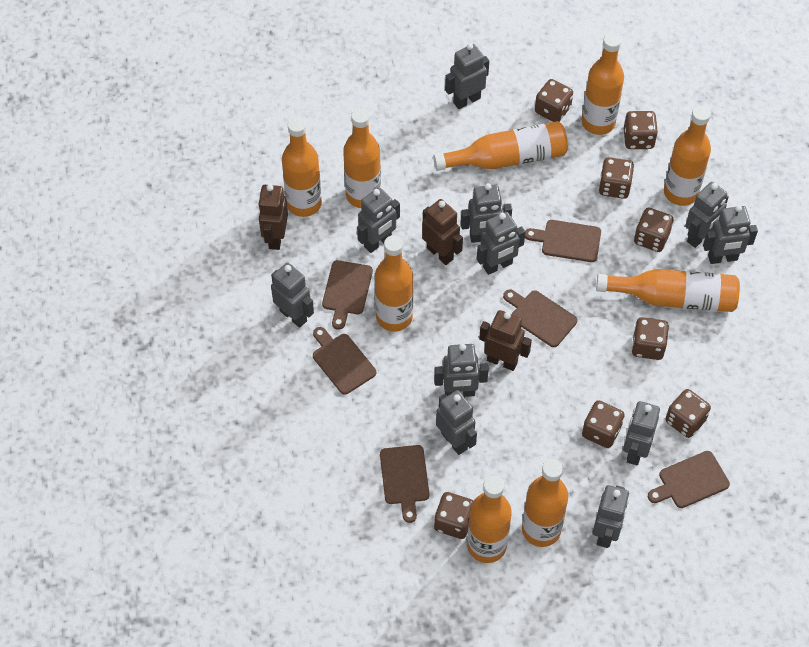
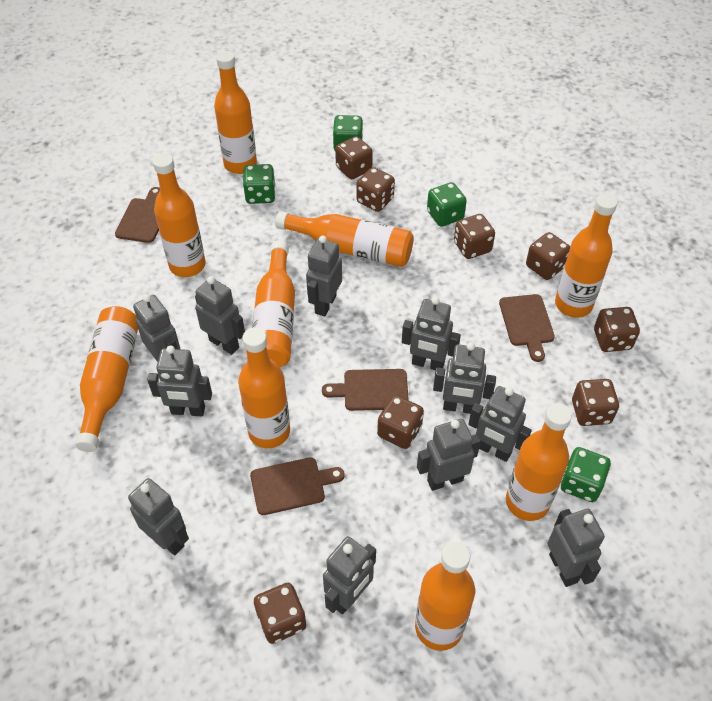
brown cutting board: 6 -> 4
brown robot: 3 -> 0
green dice: 0 -> 4

